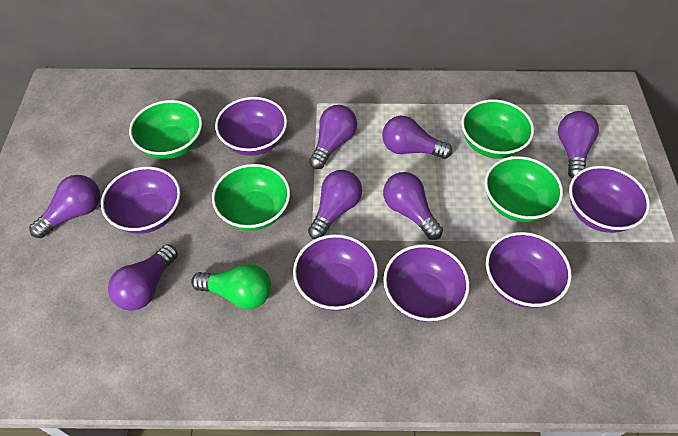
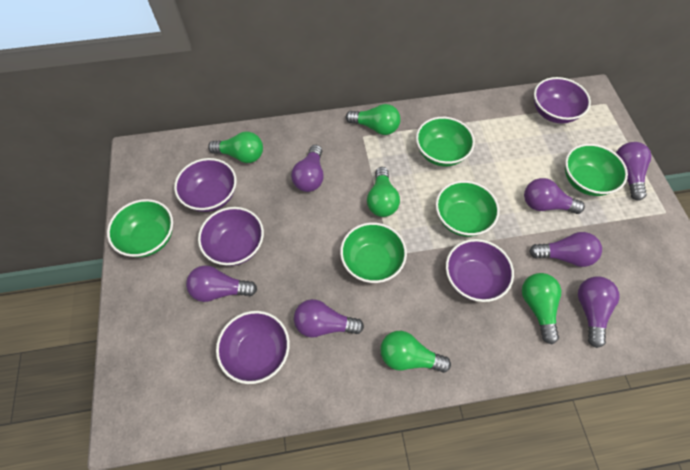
green bowl: 4 -> 5
green light bulb: 1 -> 5
purple bowl: 6 -> 5

